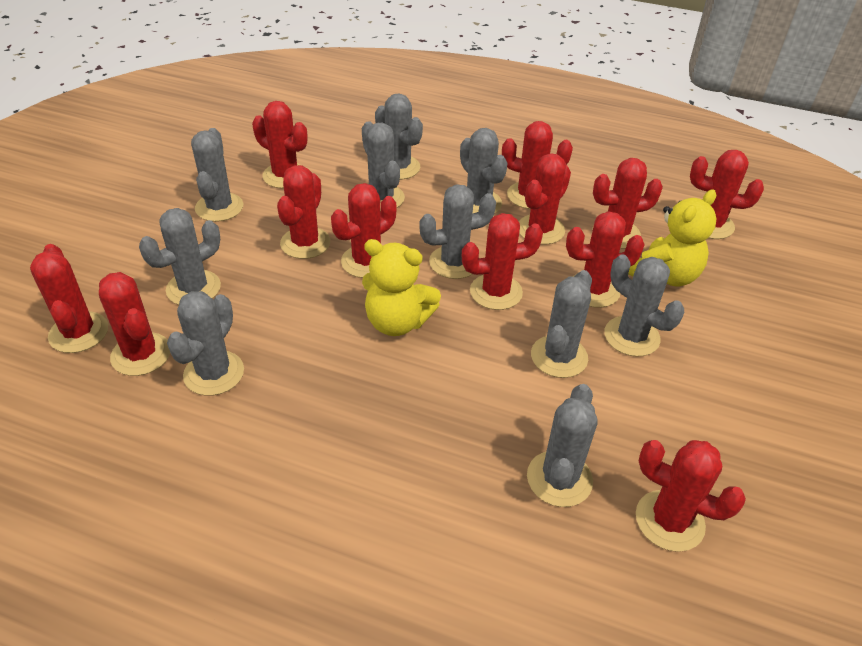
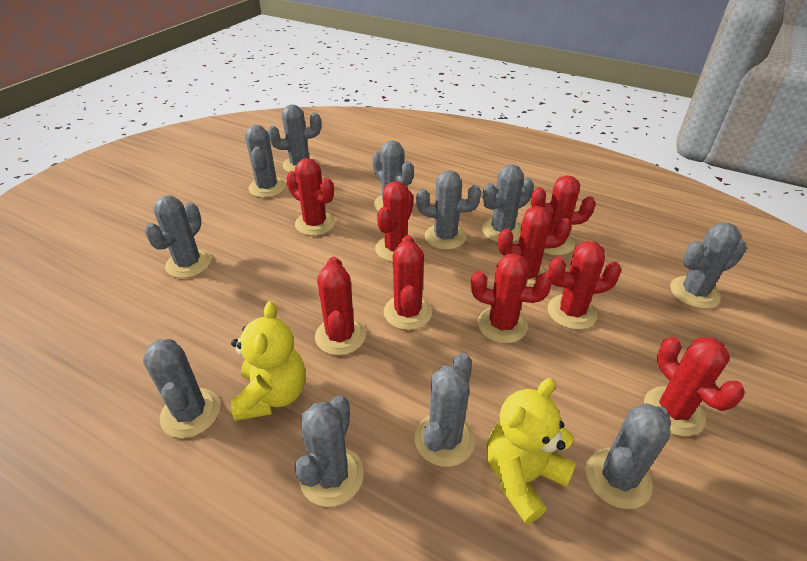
grey cactus: 10 -> 11
red cactus: 12 -> 9

